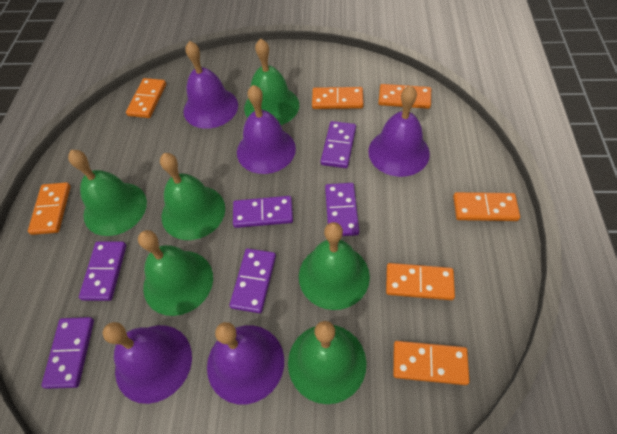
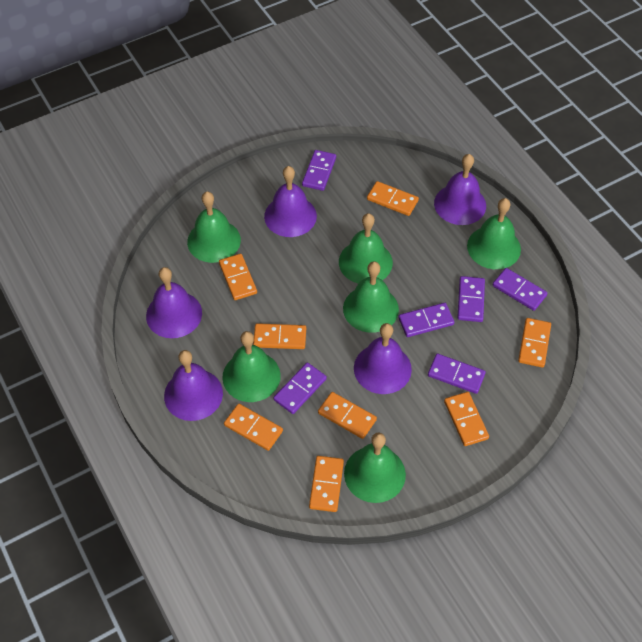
orange domino: 7 -> 8

